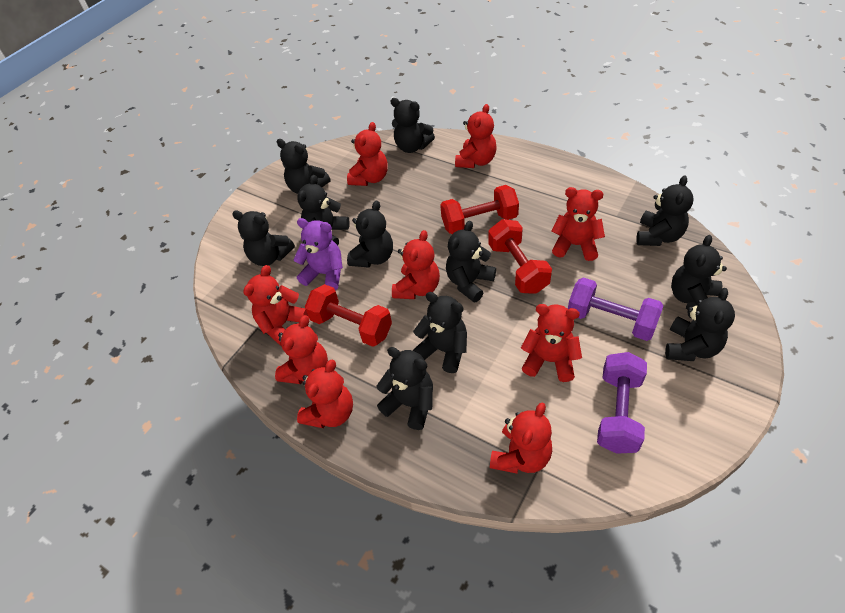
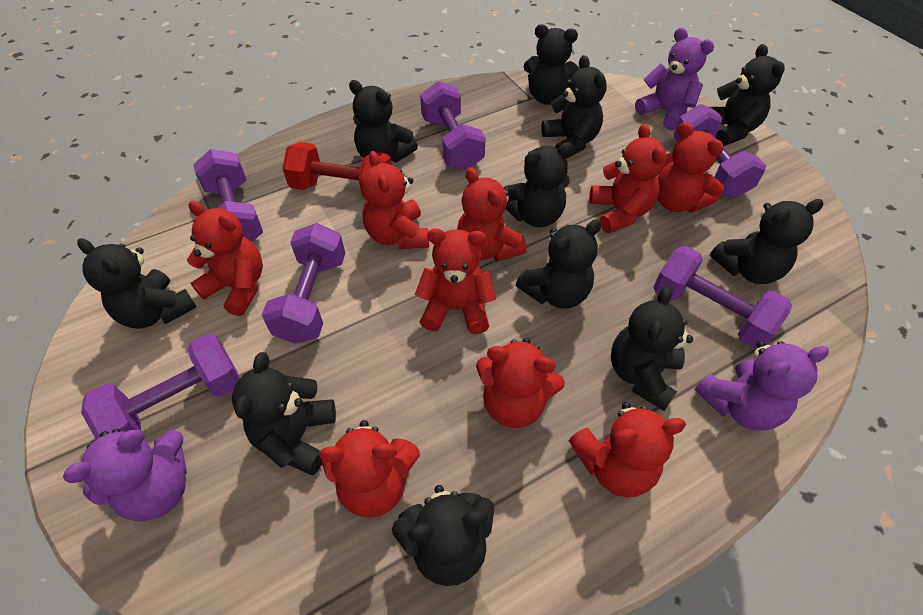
purple dumbbell: 2 -> 6
purple teddy bear: 1 -> 3
red dumbbell: 3 -> 1

